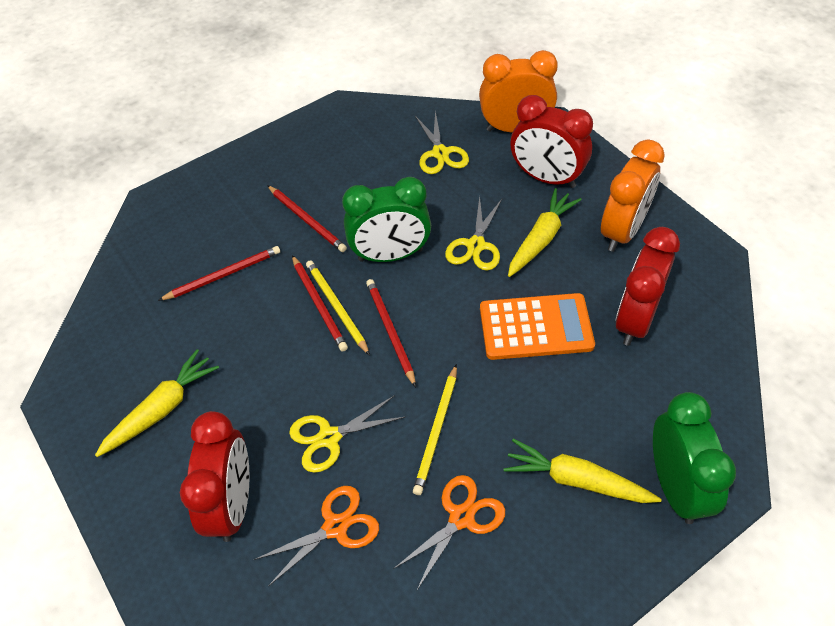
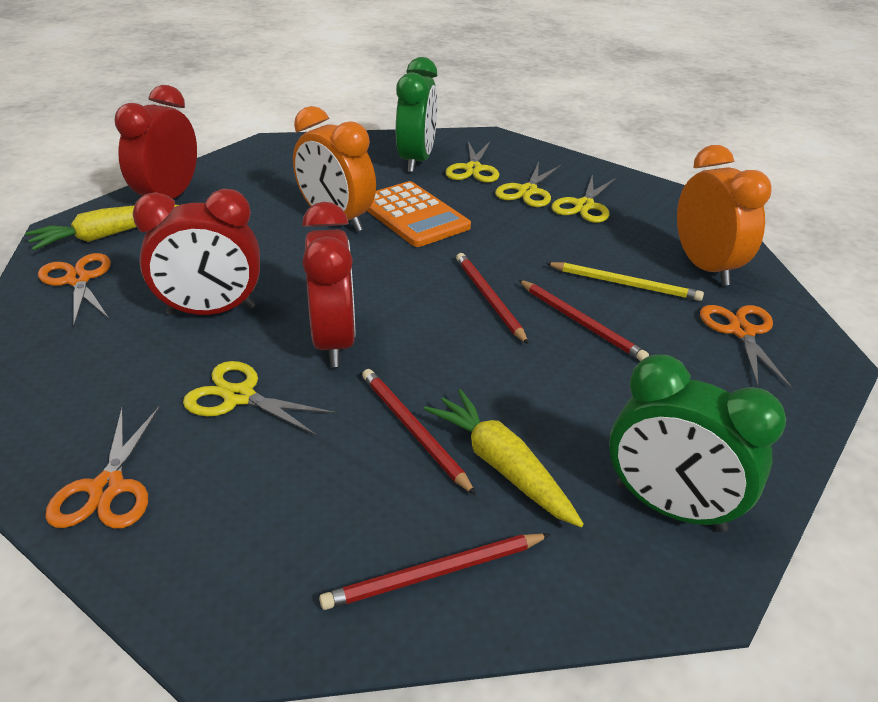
orange scissors: 2 -> 3
yellow carrot: 3 -> 2
yellow pencil: 2 -> 1
yellow scissors: 3 -> 4

